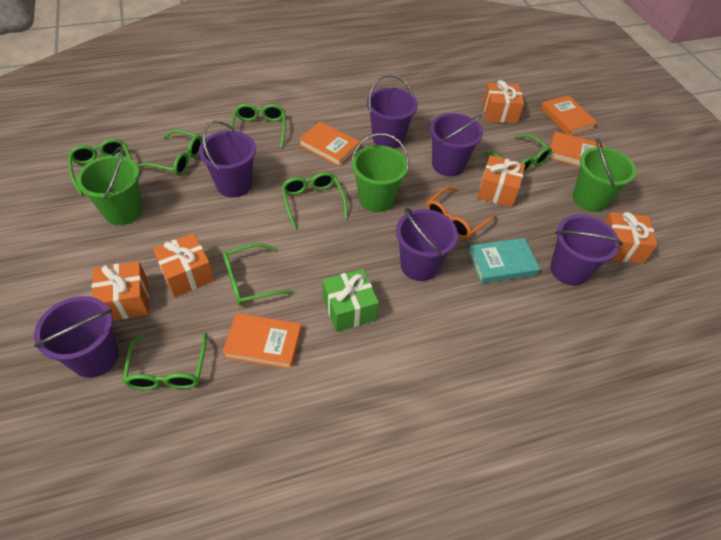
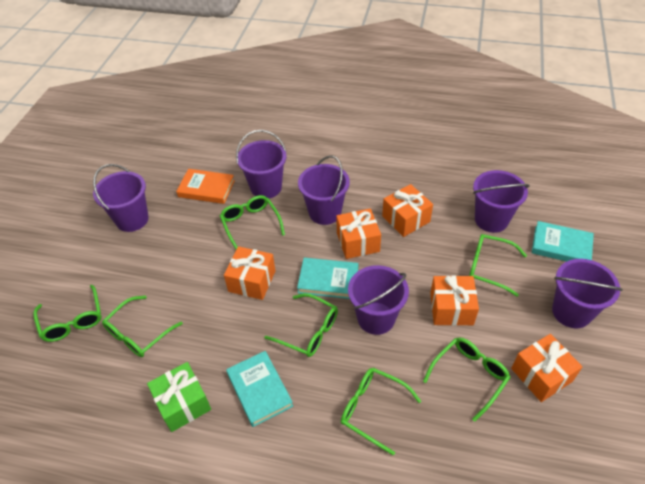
green bucket: 3 -> 0
orange book: 4 -> 1
orange glasses: 1 -> 0
turquoise book: 1 -> 3

